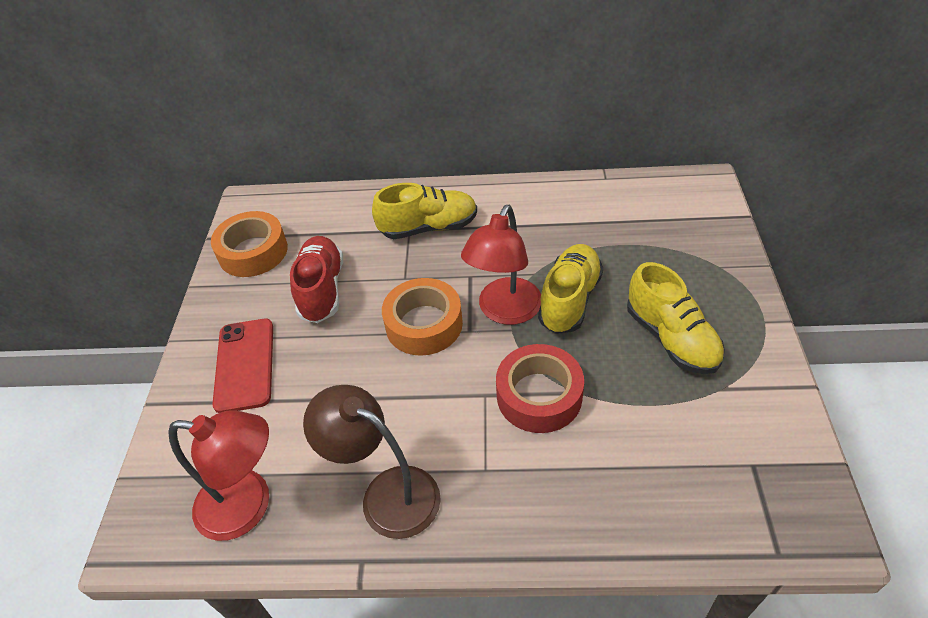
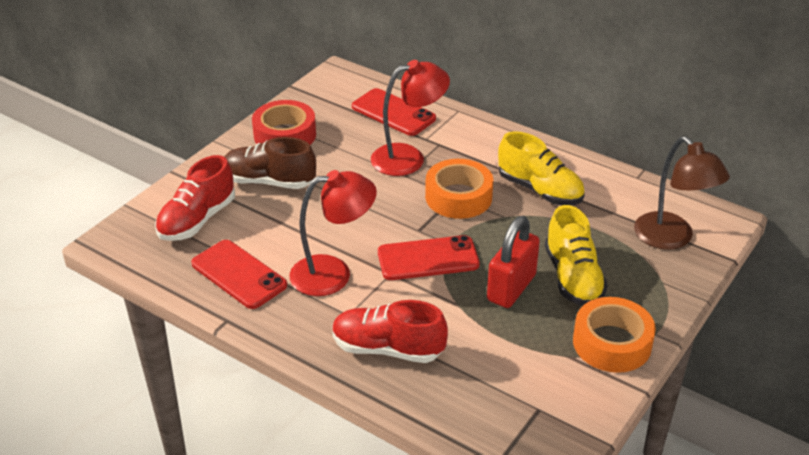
brown shoe: 0 -> 1
red padlock: 0 -> 1
red phone: 1 -> 3
red shoe: 1 -> 2
yellow shoe: 3 -> 2

